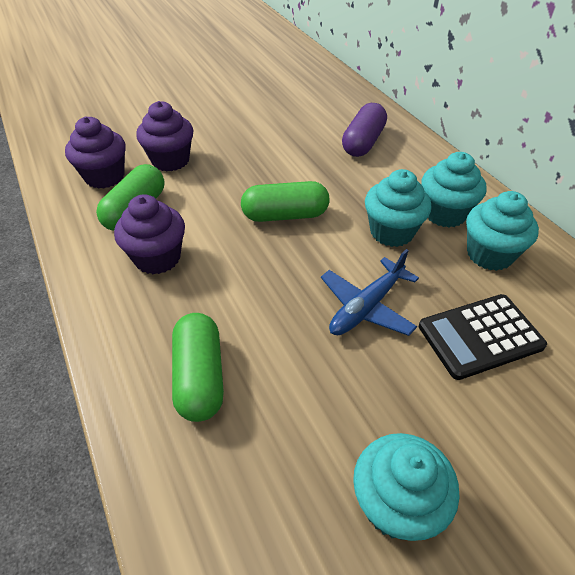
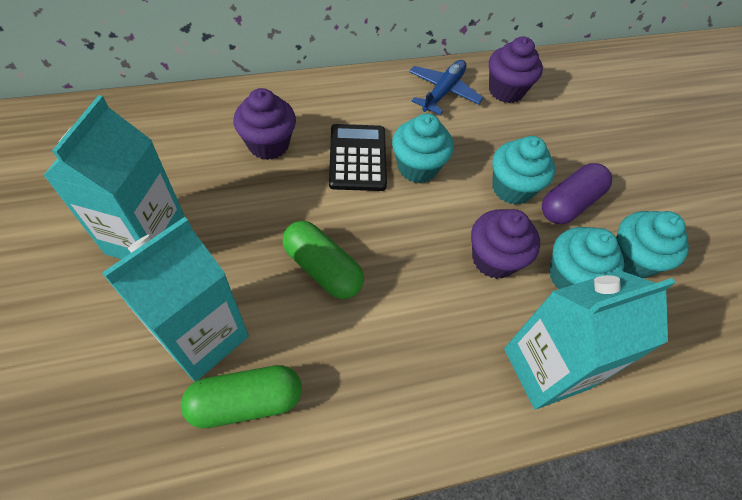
green capsule: 3 -> 2
turquoise carton: 0 -> 3

